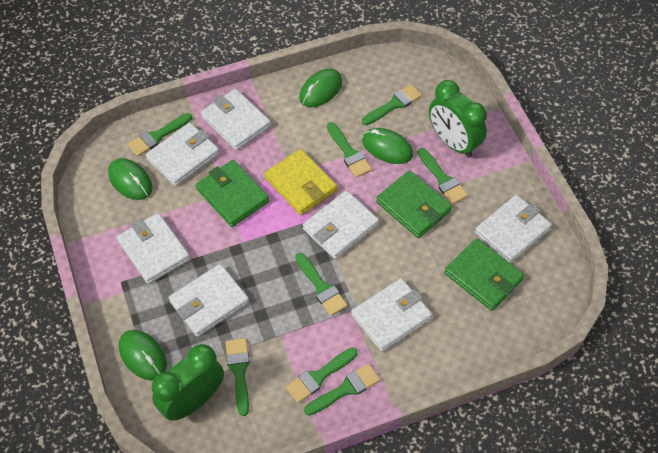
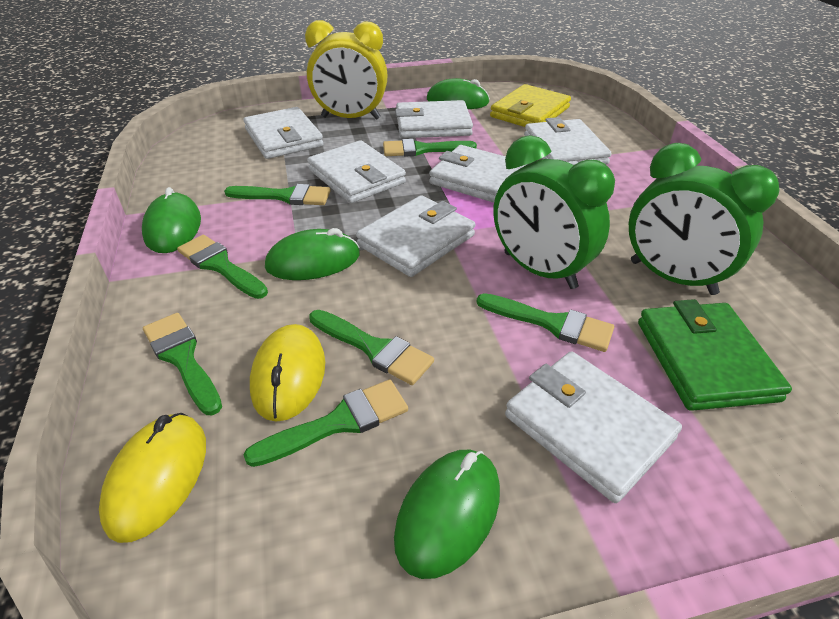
green brush: 8 -> 7
green wallet: 3 -> 1
yellow clock: 0 -> 1
yellow mouse: 0 -> 2

